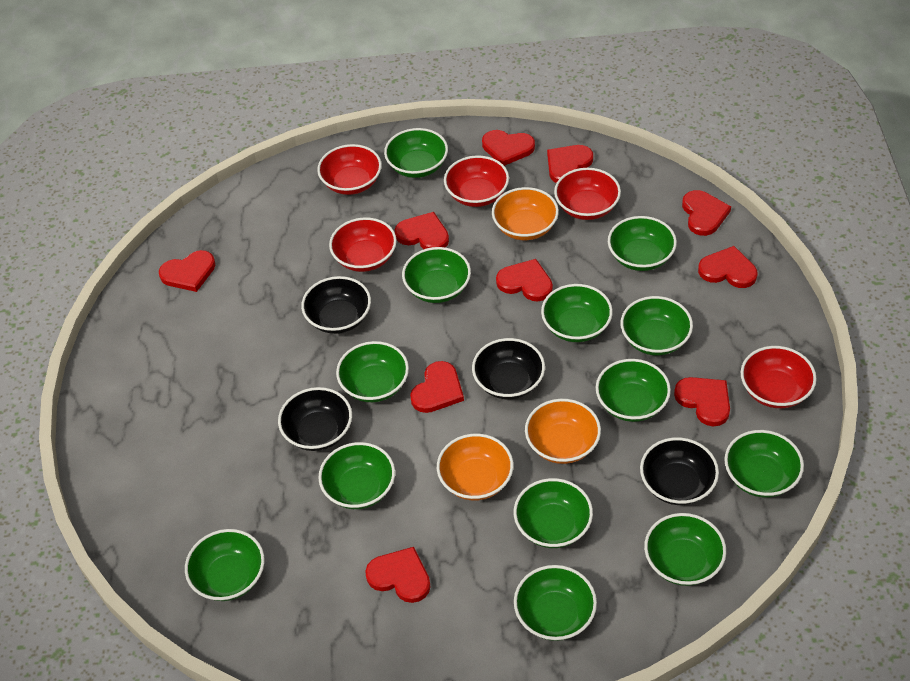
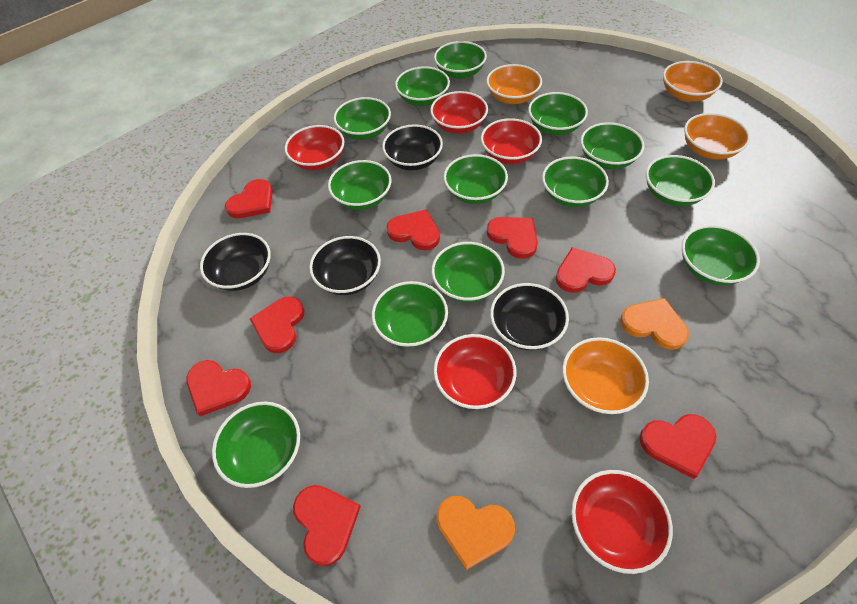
orange bowl: 3 -> 4
orange heart: 0 -> 2
red heart: 10 -> 8

